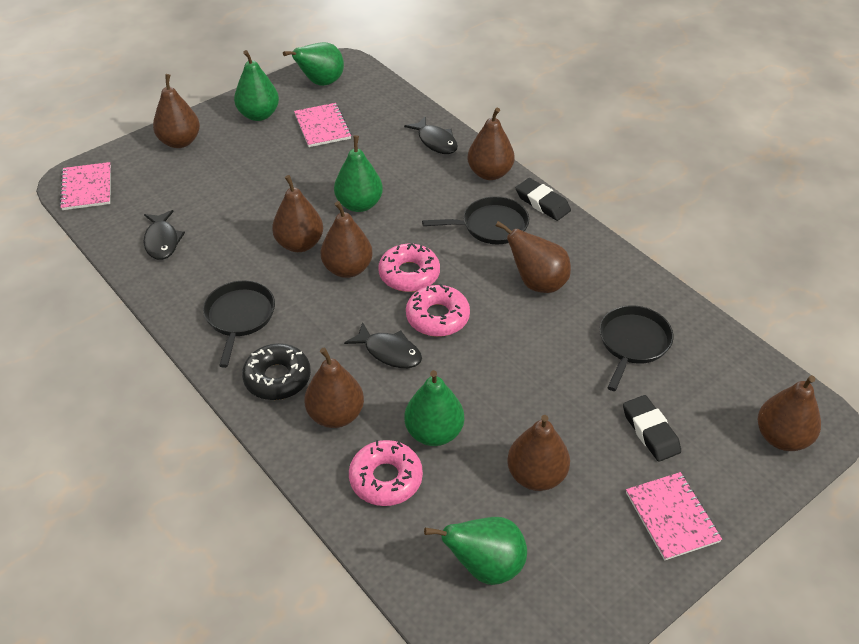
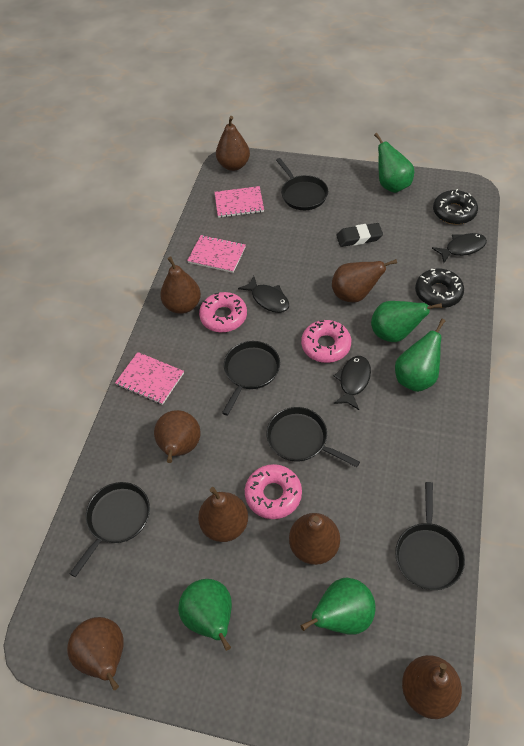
black donut: 1 -> 2
black eraser: 2 -> 1
black pan: 3 -> 5

